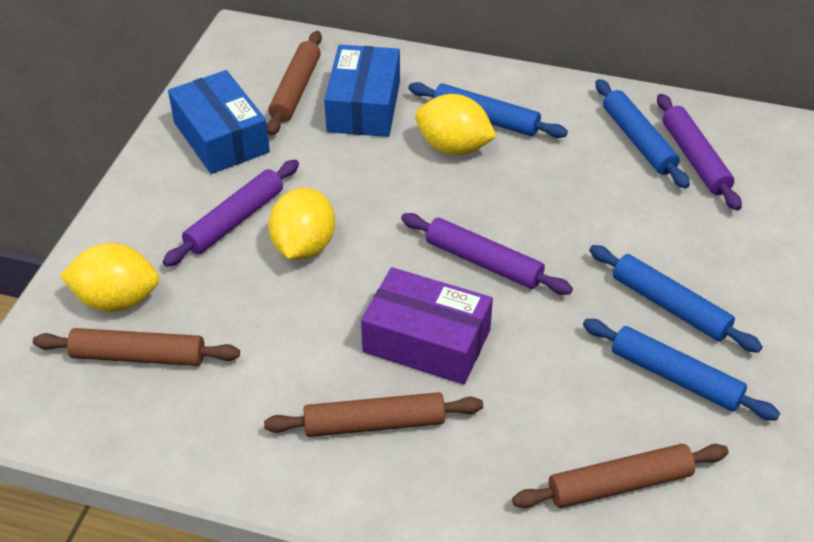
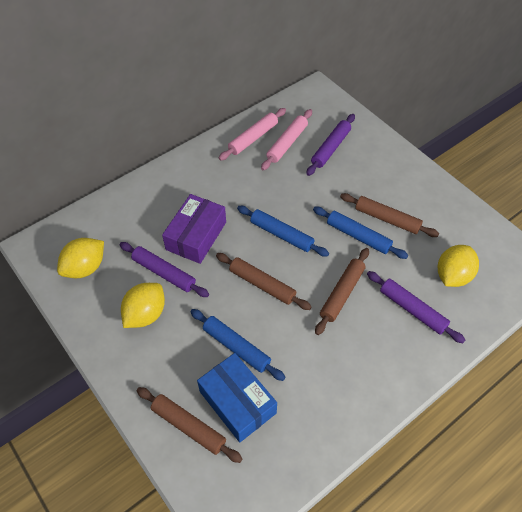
blue box: 2 -> 1
blue rolling pin: 4 -> 3
pink rolling pin: 0 -> 2

